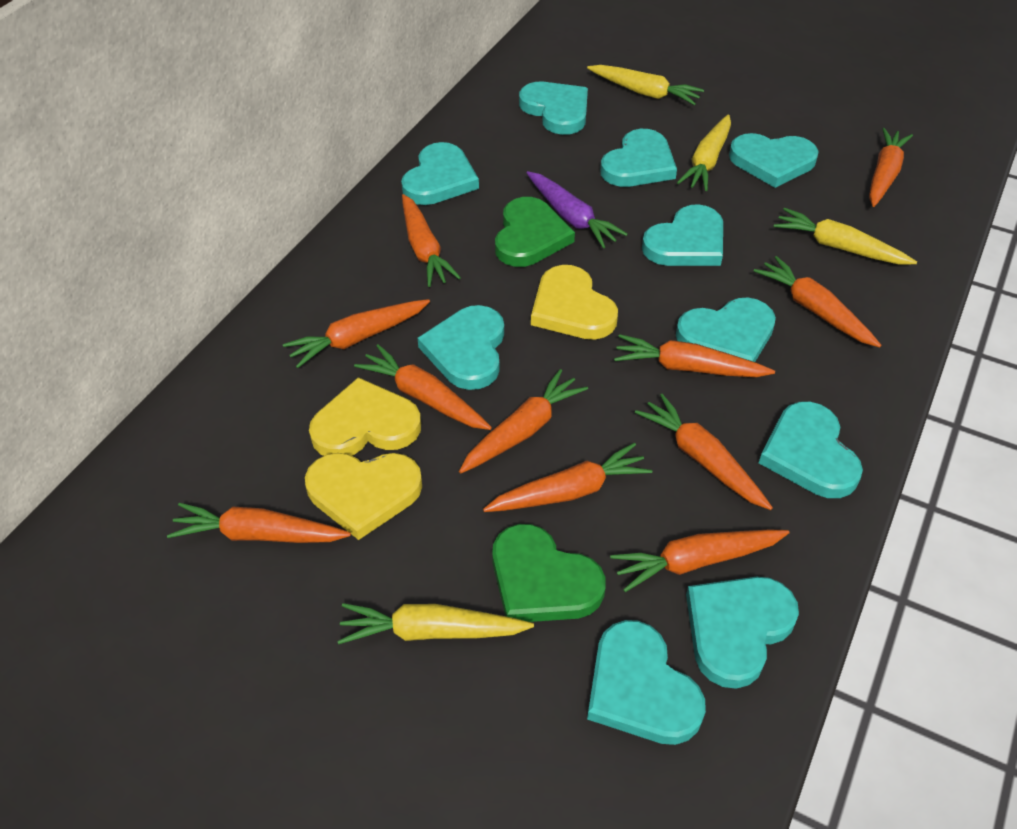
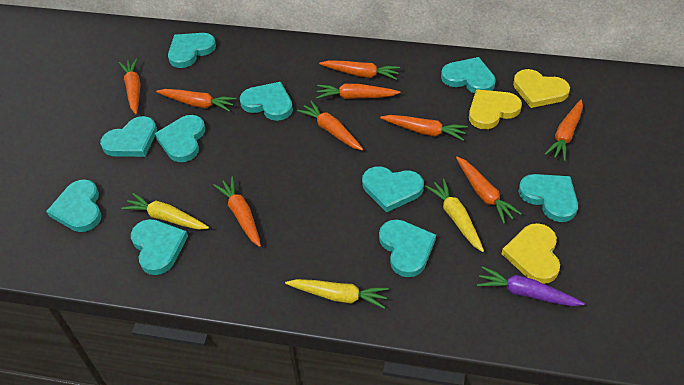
green heart: 2 -> 0
orange carrot: 11 -> 9
yellow carrot: 4 -> 3

